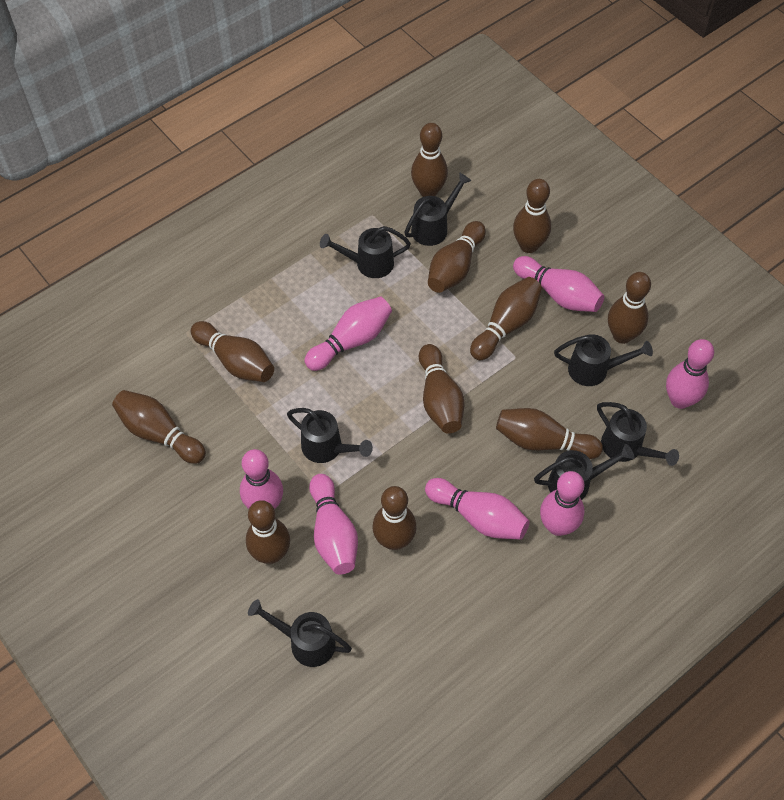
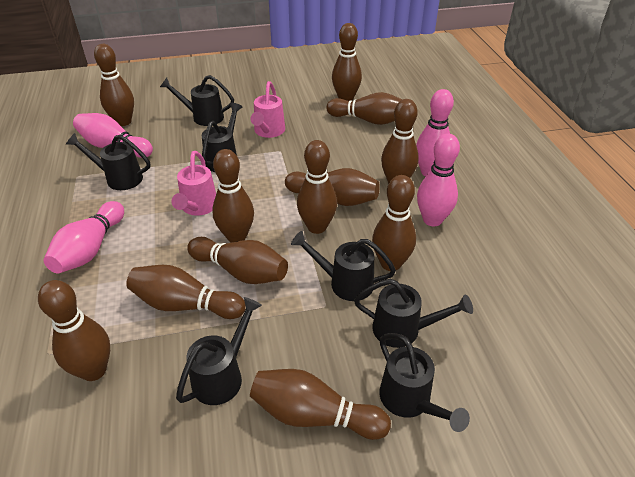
brown bowling pin: 11 -> 12
pink bowling pin: 7 -> 4
pink watering can: 0 -> 2

